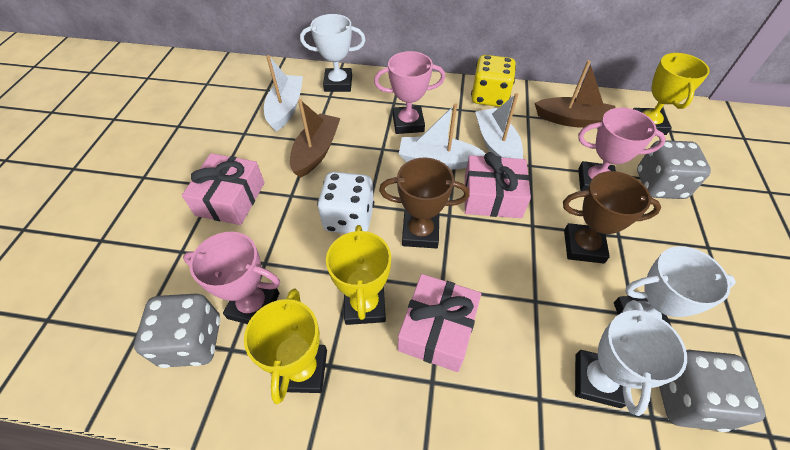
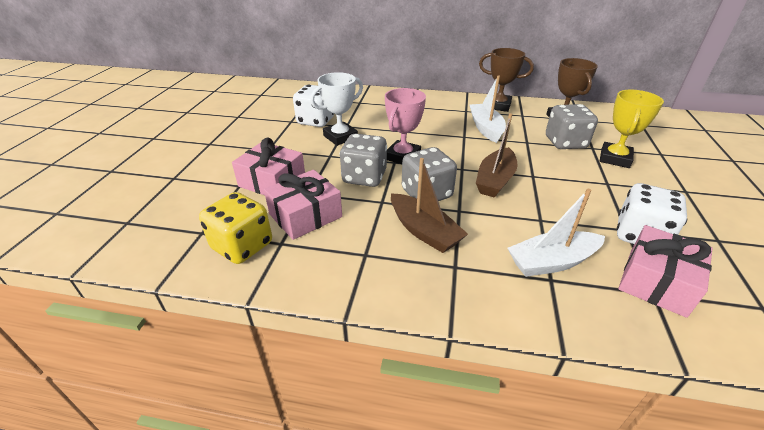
pink trophy: 3 -> 1
white boat: 3 -> 2
white dice: 1 -> 2
white trophy: 3 -> 1
yellow trophy: 3 -> 1

